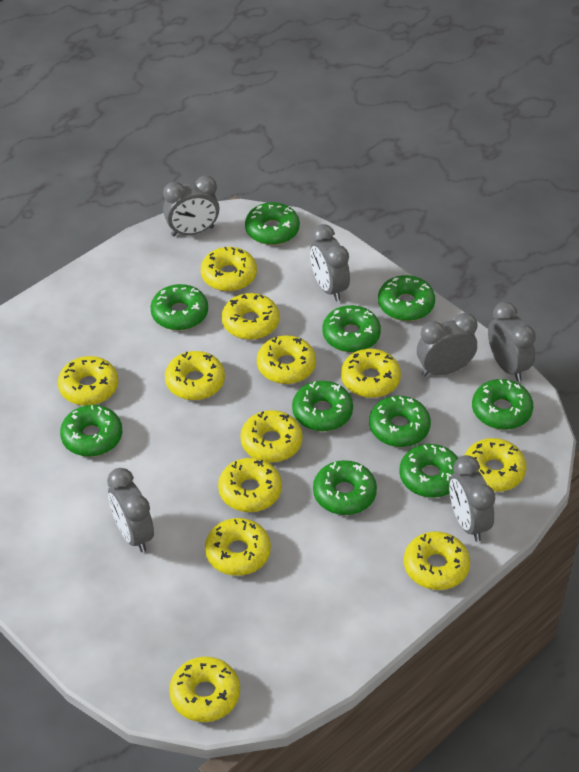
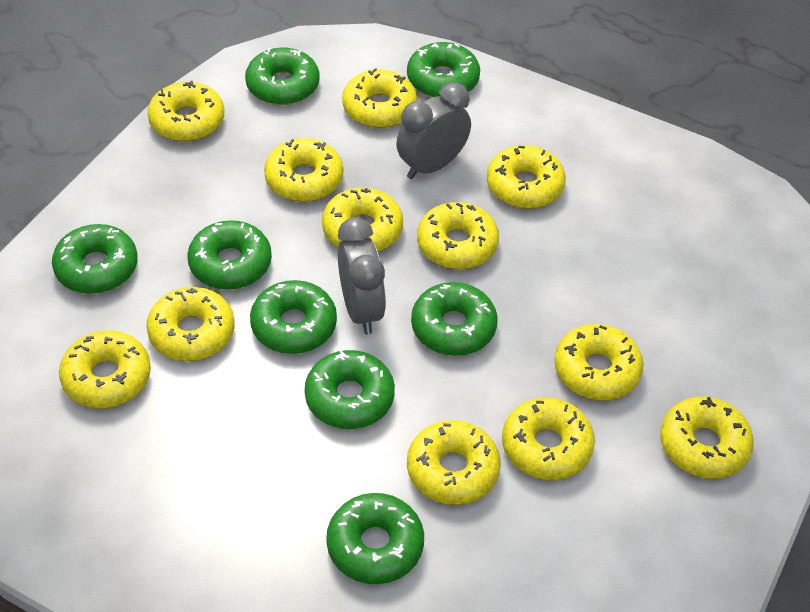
green donut: 10 -> 8
grey clock: 6 -> 2

